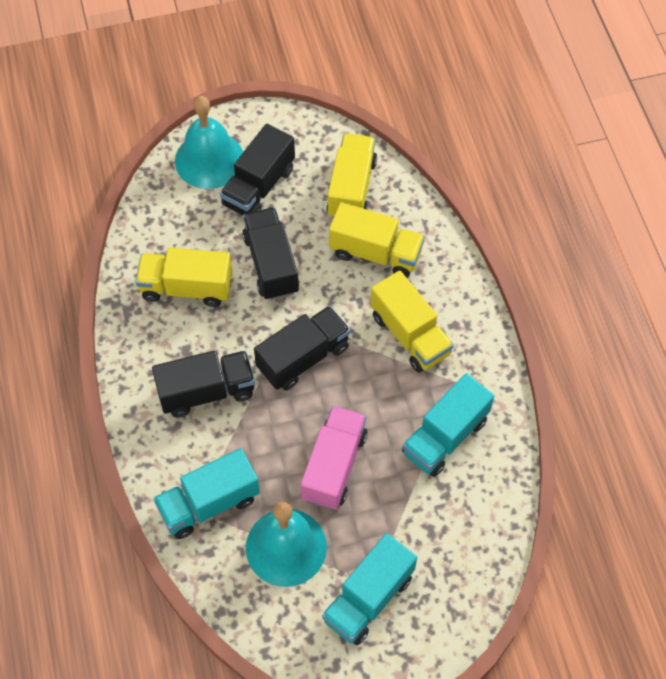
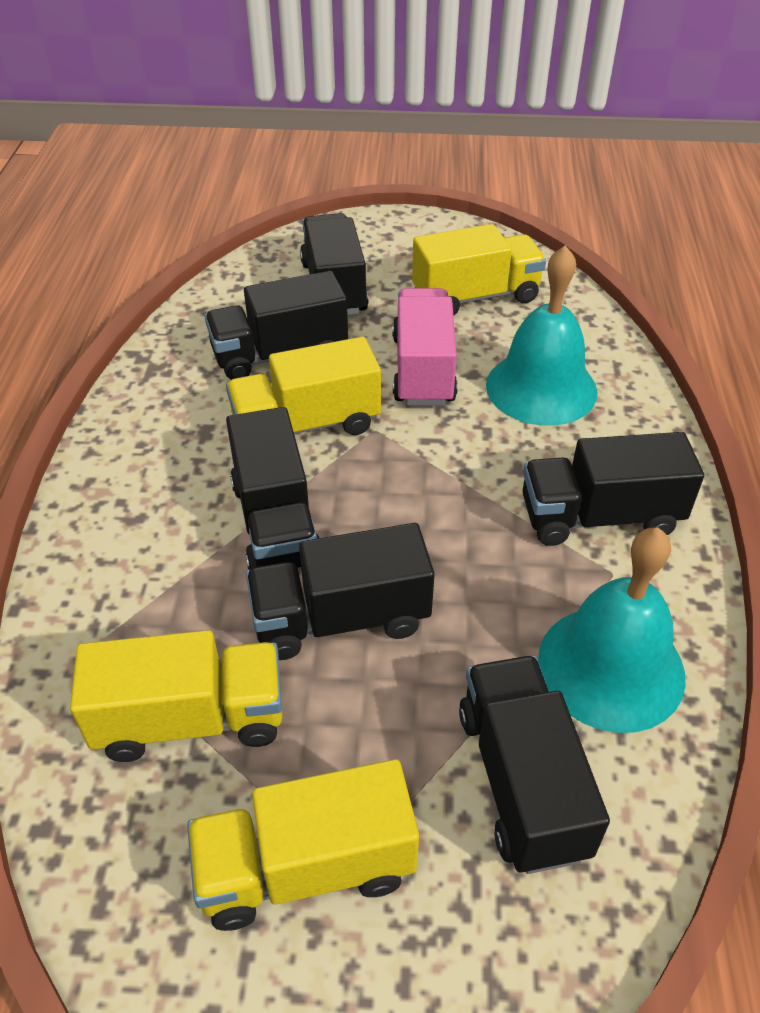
black truck: 4 -> 6
turquoise truck: 3 -> 0

